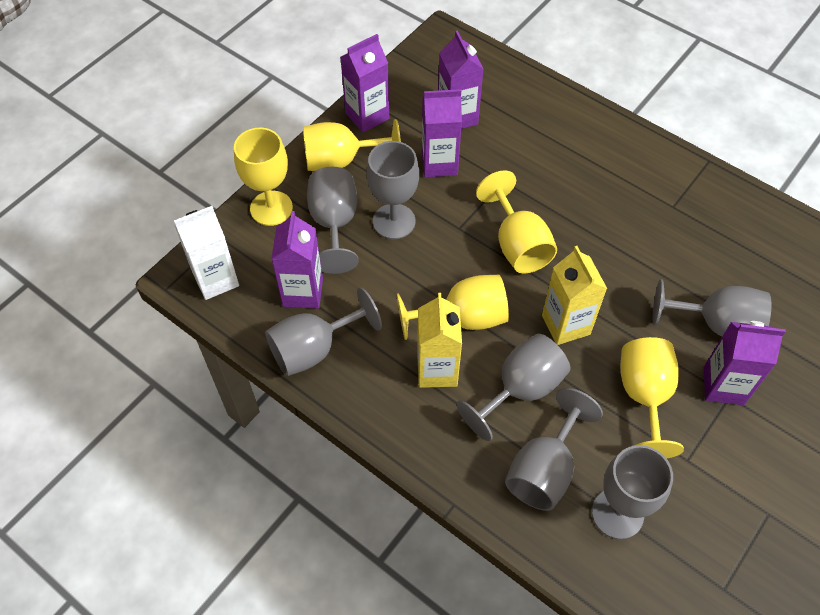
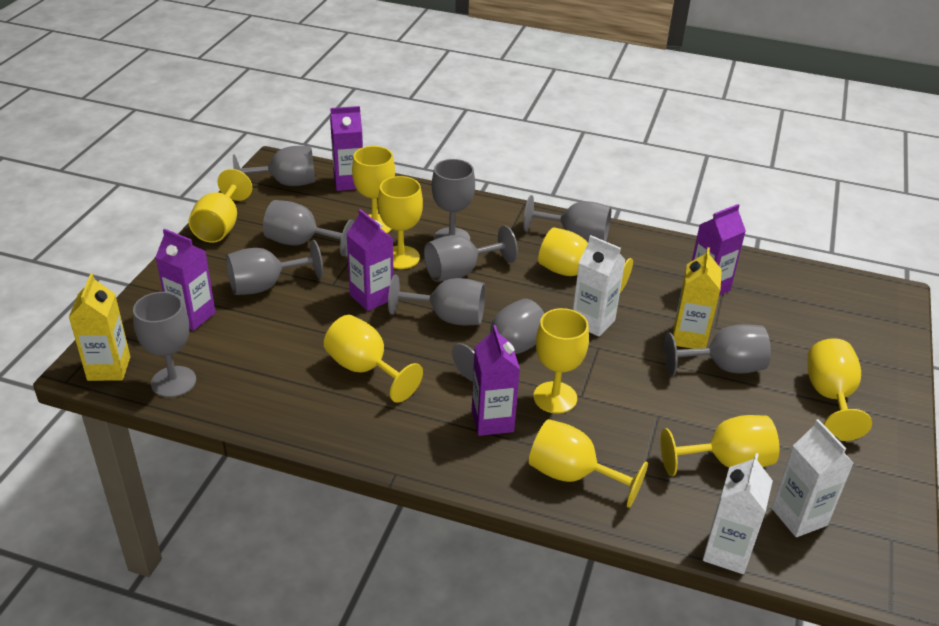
grey goblet: 7 -> 10
white carton: 1 -> 3
yellow goblet: 5 -> 9

